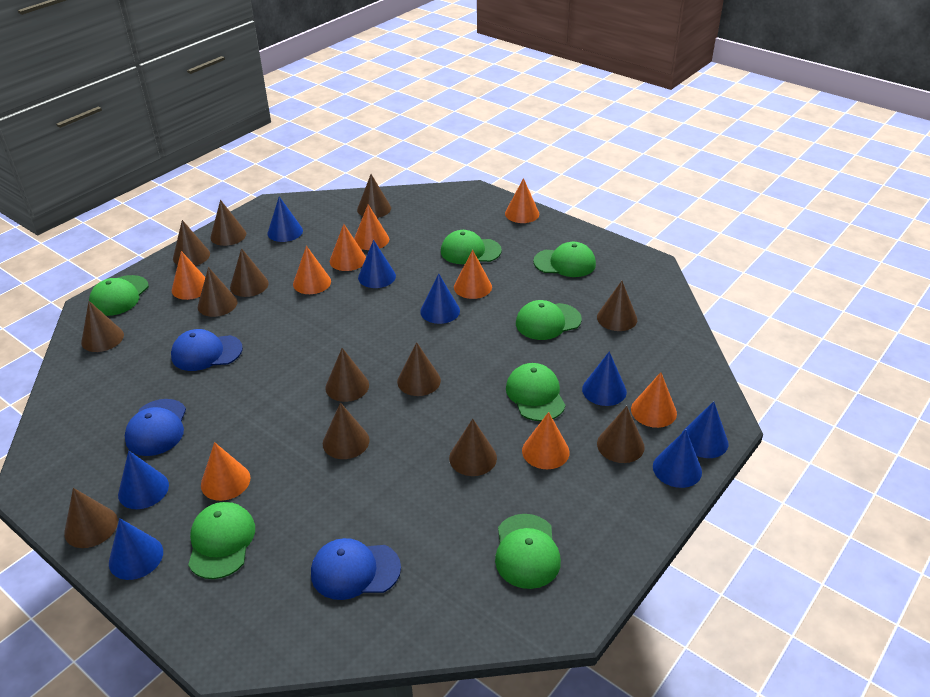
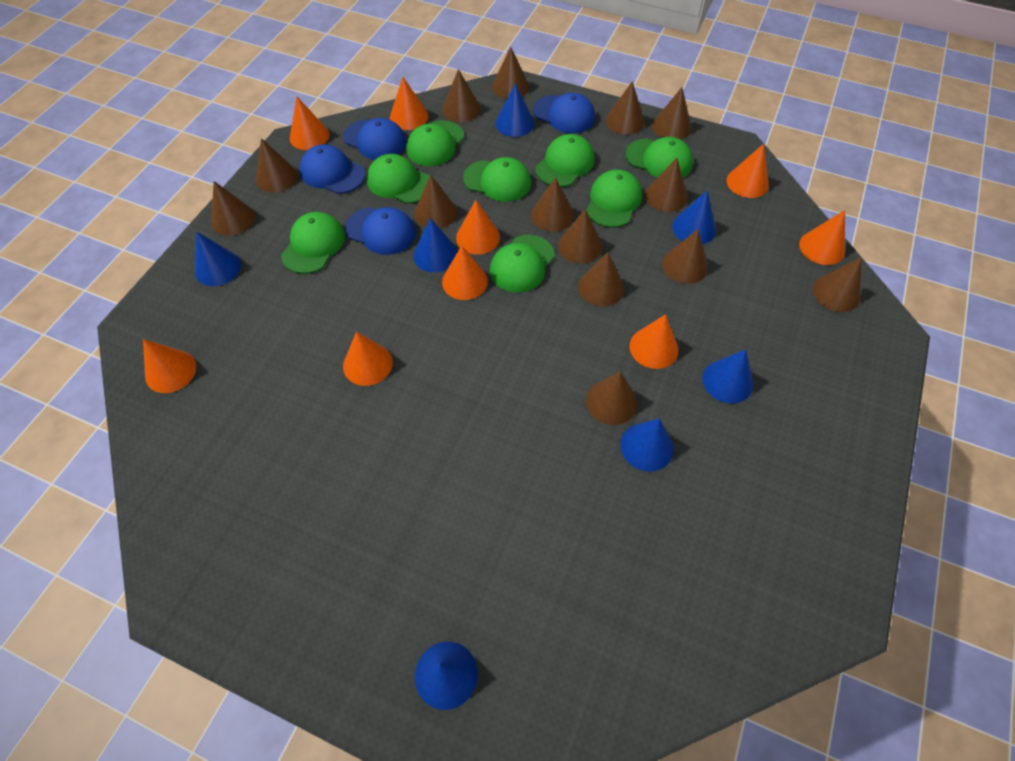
blue cap: 3 -> 4
blue cone: 8 -> 7
brown cone: 13 -> 14
green cap: 7 -> 8

